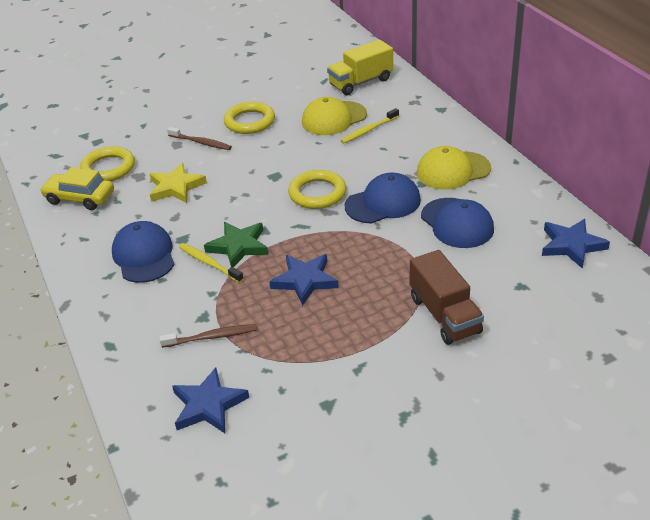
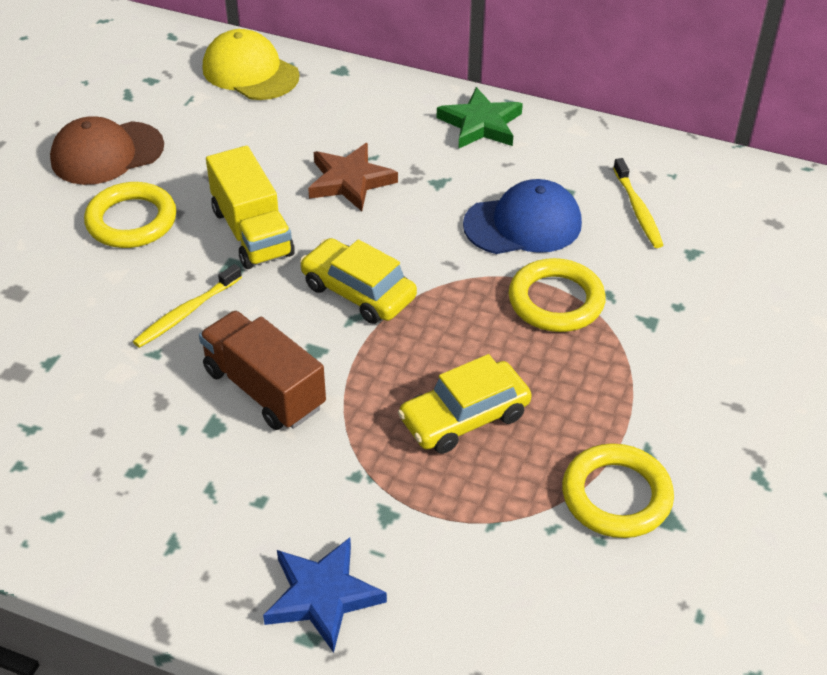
blue cap: 3 -> 1
blue star: 3 -> 1
brown cap: 0 -> 1
brown star: 0 -> 1
brown toothbrush: 2 -> 0
yellow cap: 2 -> 1
yellow car: 1 -> 2
yellow star: 1 -> 0

